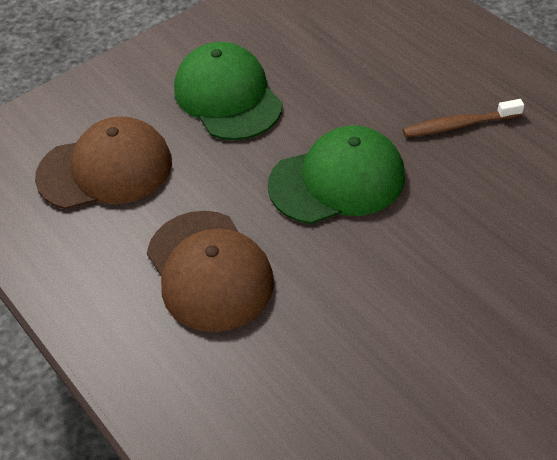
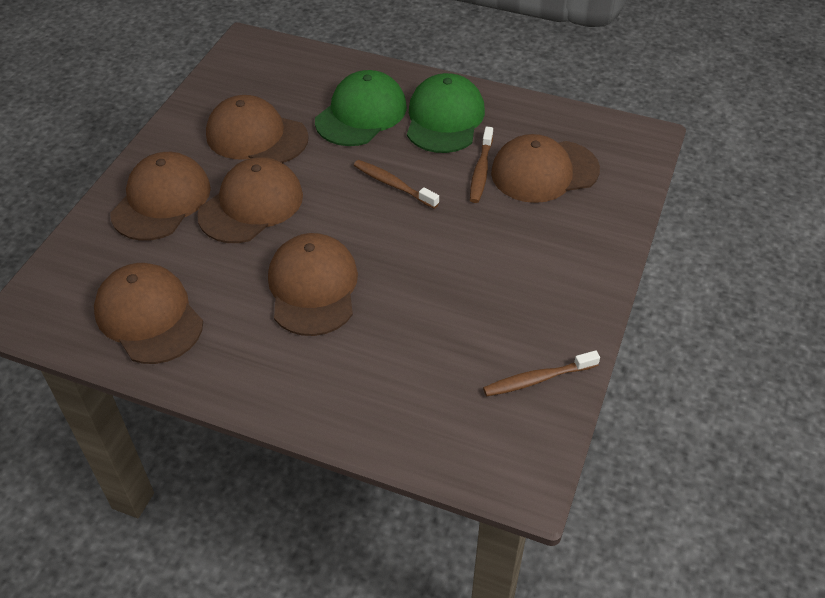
brown cap: 2 -> 6
brown toothbrush: 1 -> 3

